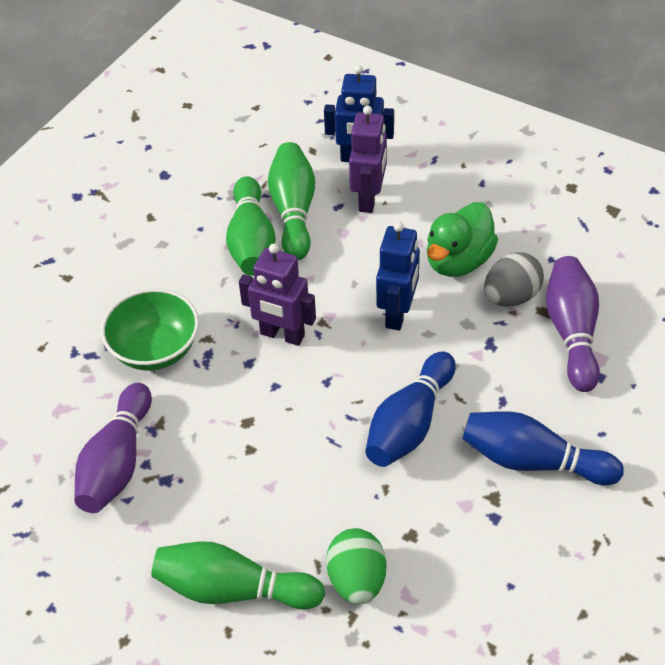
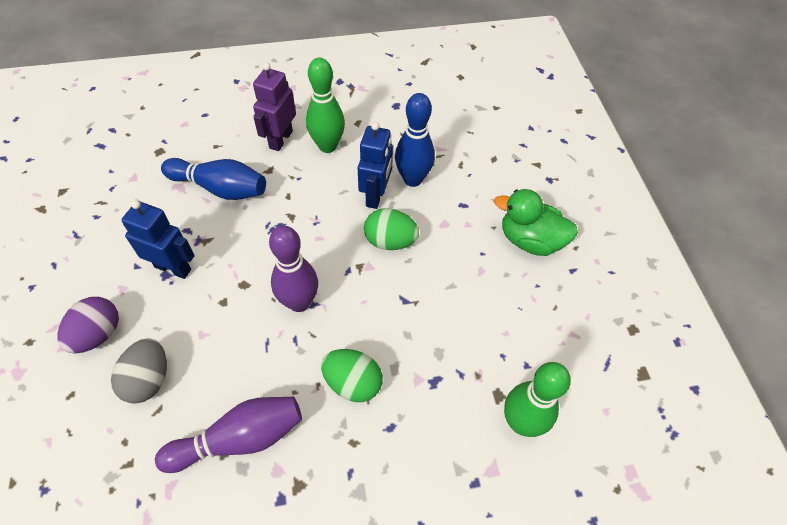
green bowl: 1 -> 0
green bowling pin: 3 -> 2
green egg: 1 -> 2
purple egg: 0 -> 1
purple robot: 2 -> 1

